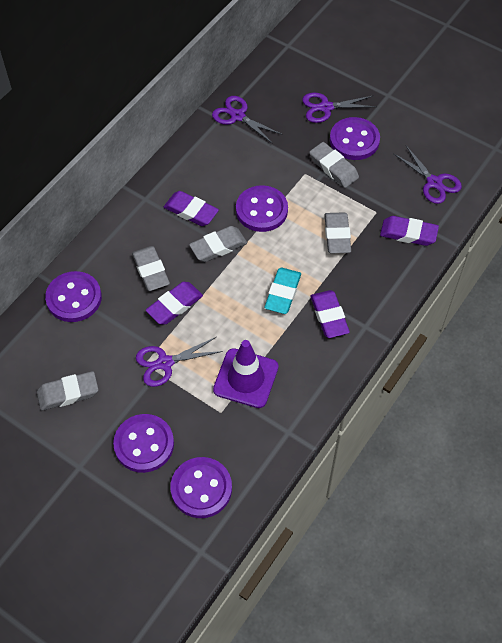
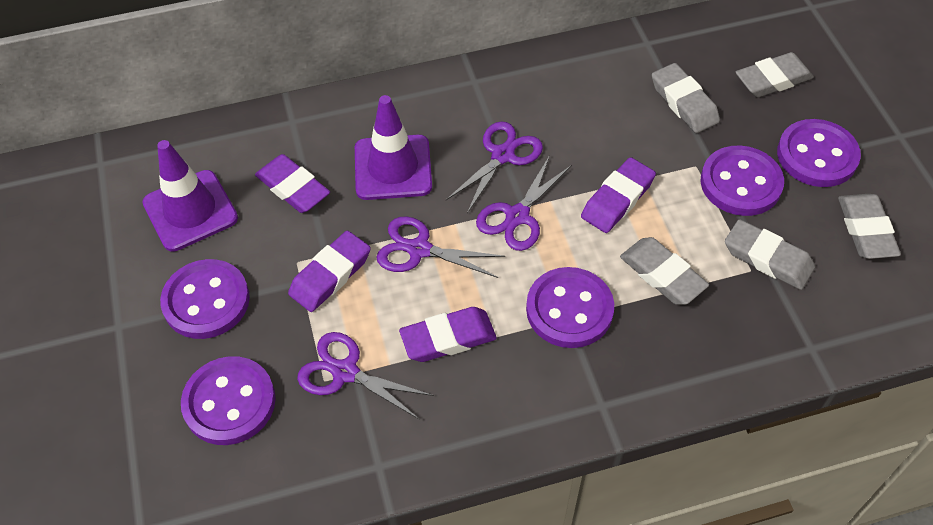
purple traffic cone: 1 -> 2
turquoise eraser: 1 -> 0

